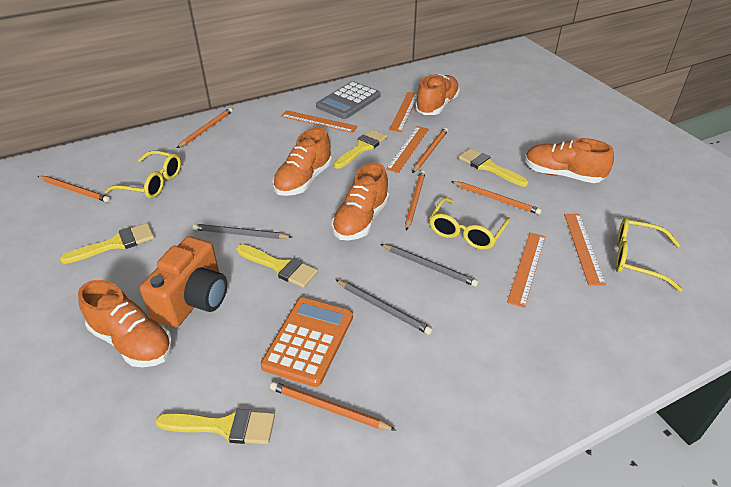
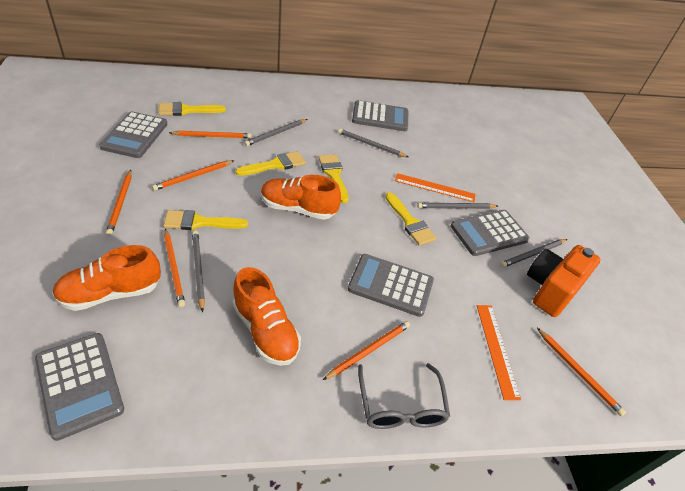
grey calculator: 1 -> 5
grey glasses: 0 -> 1
grey pencil: 3 -> 5
orange calculator: 1 -> 0
orange ruler: 5 -> 2
orange shoe: 5 -> 3
yellow glasses: 3 -> 0

